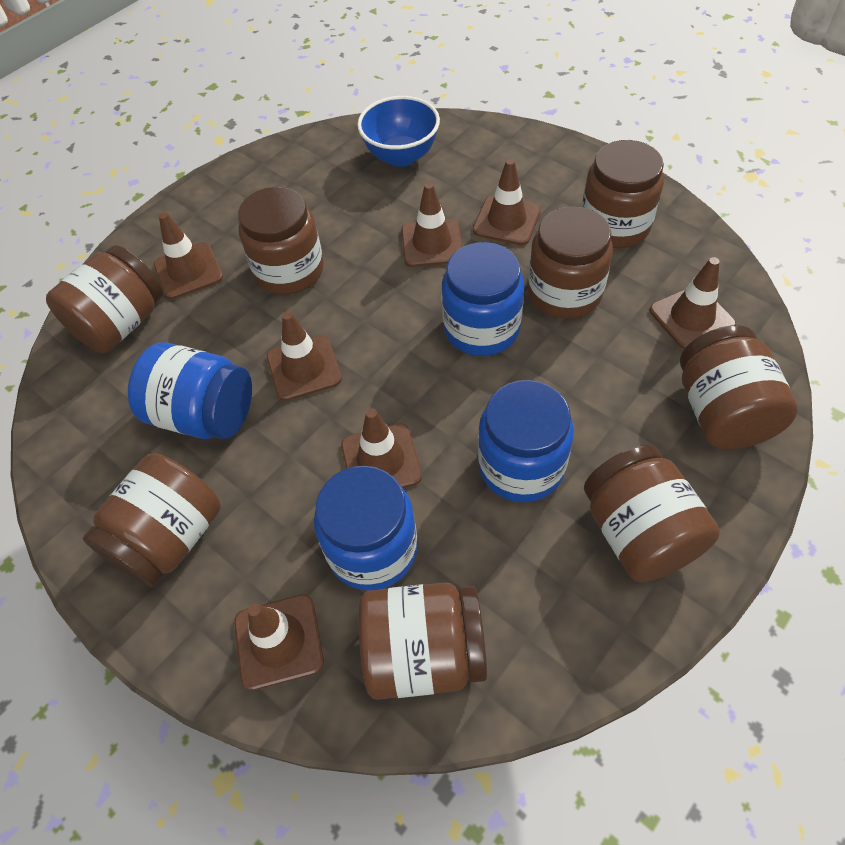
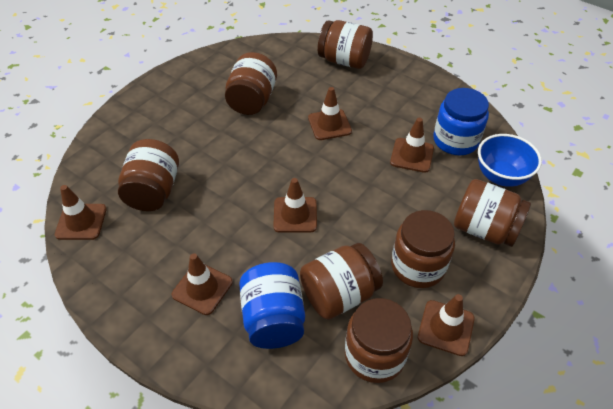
blue jar: 4 -> 2
brown jar: 8 -> 7
brown traffic cone: 7 -> 6

